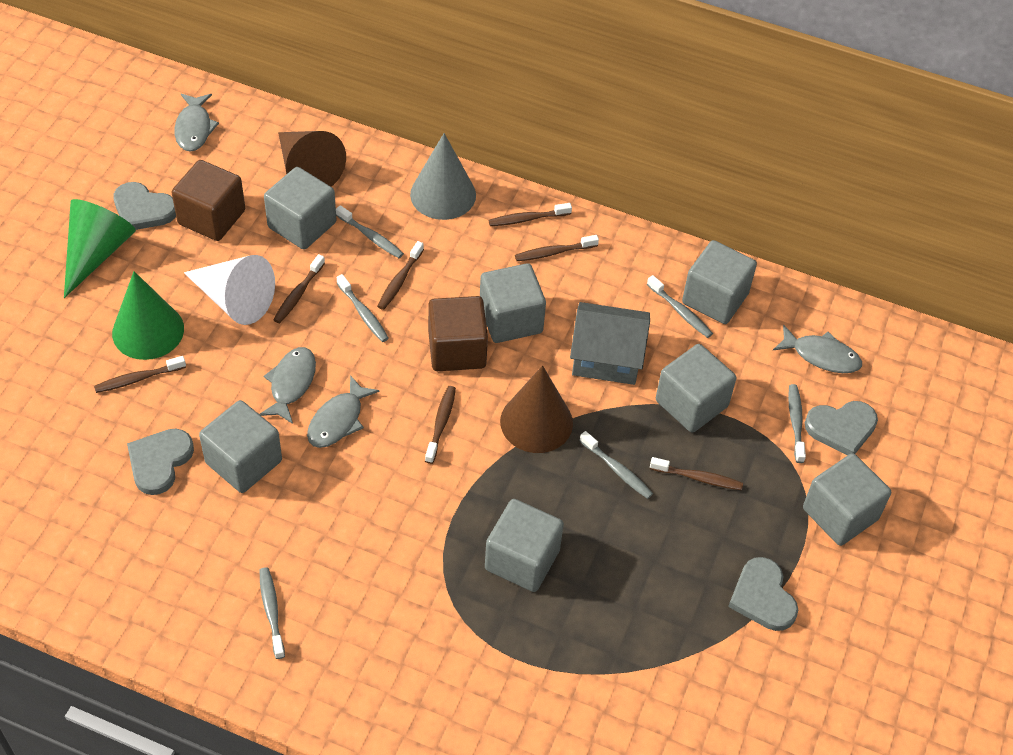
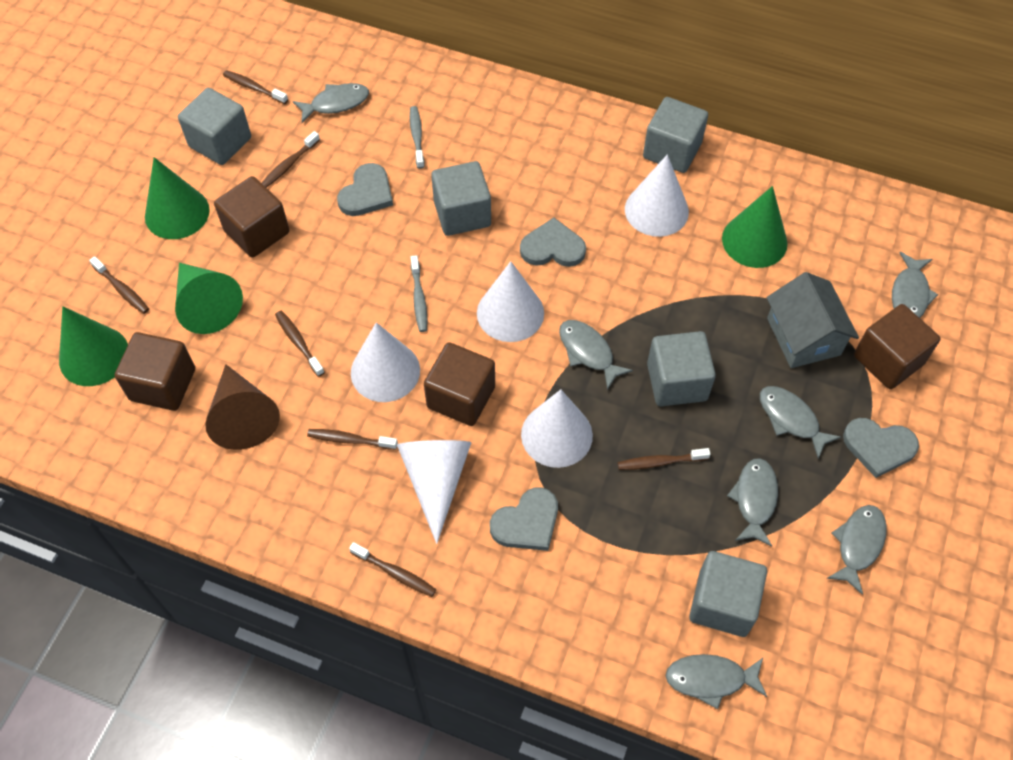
brown cone: 2 -> 1
brown cube: 2 -> 4
green cone: 2 -> 4
grey cone: 1 -> 0
grey cube: 7 -> 5
grey fish: 4 -> 7
grey toothbrush: 6 -> 2
white cone: 1 -> 5

